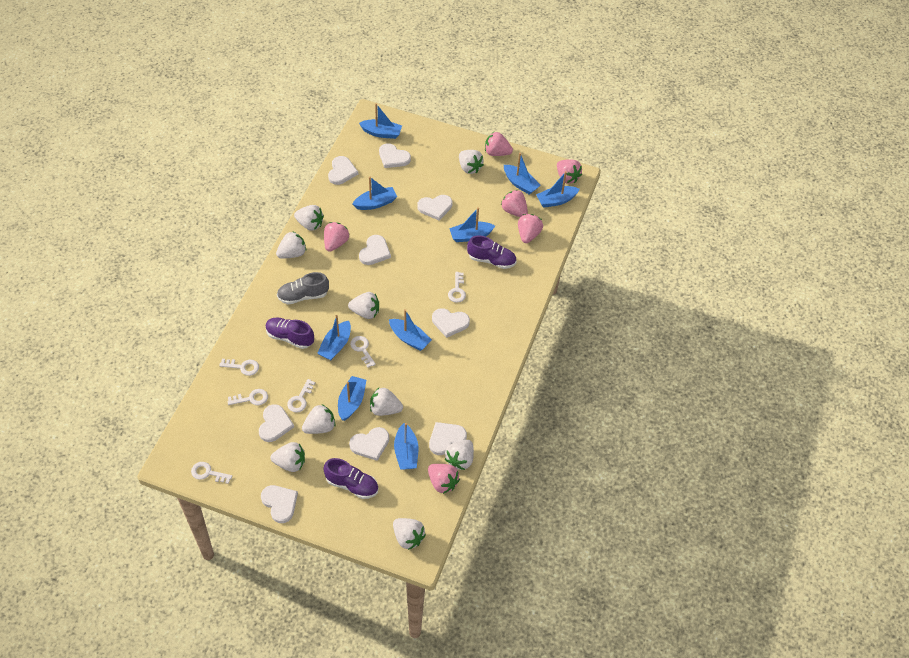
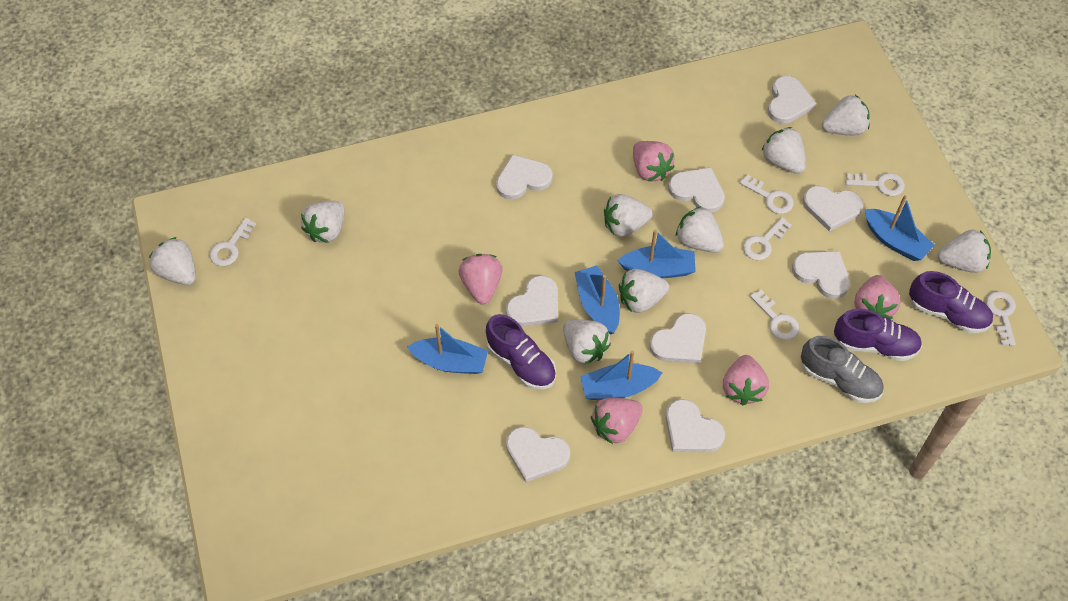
blue boat: 9 -> 5
pink strawberry: 6 -> 5

